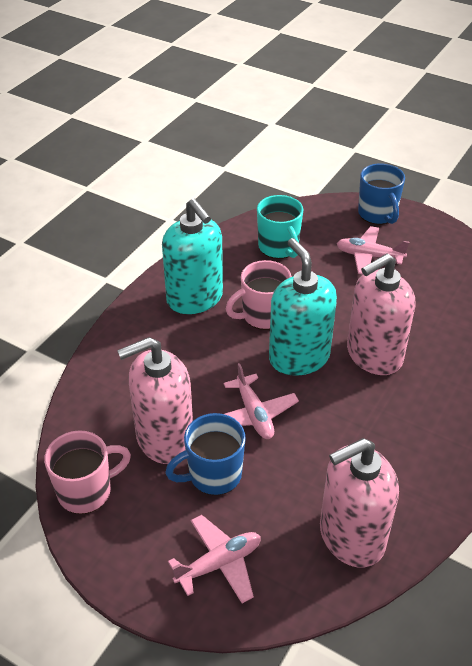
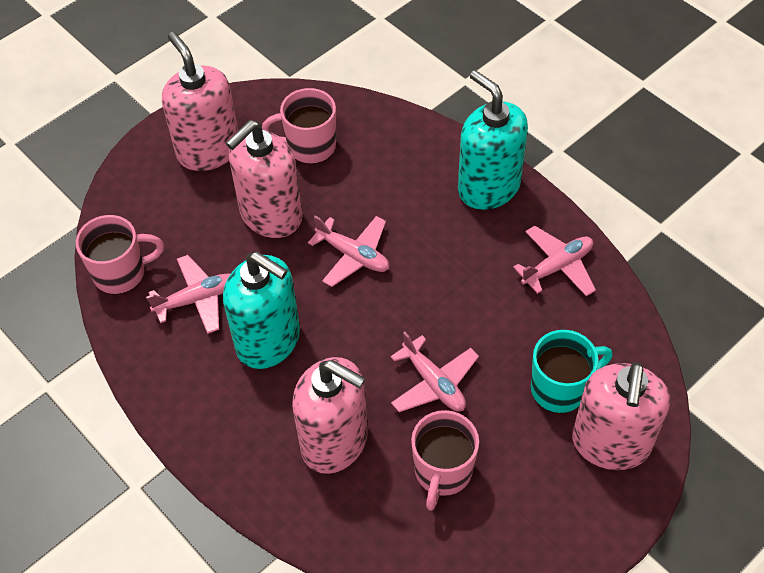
blue mug: 2 -> 0
pink mug: 2 -> 3
pink plane: 3 -> 4
pink soap dispenser: 3 -> 4

